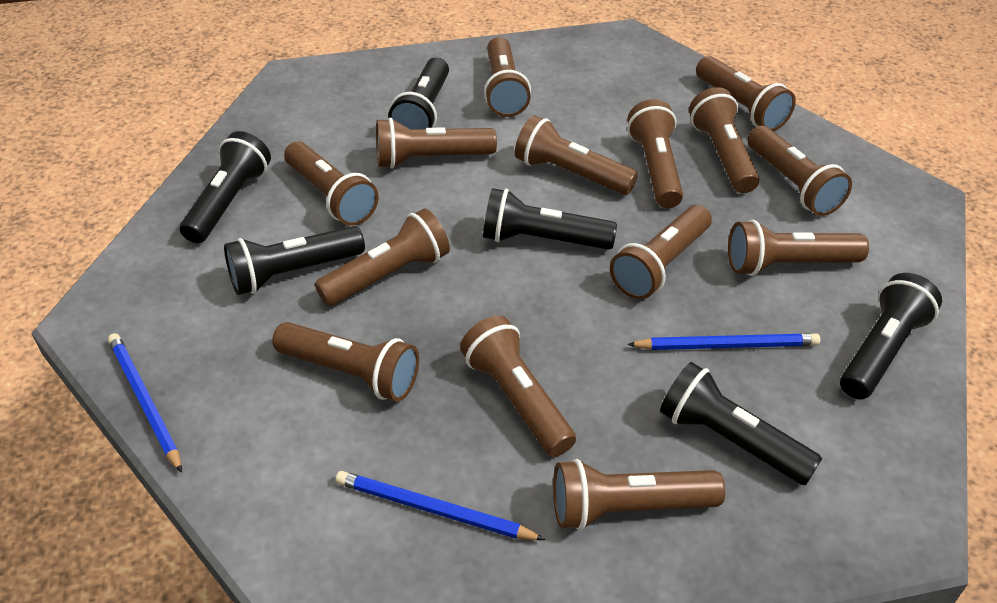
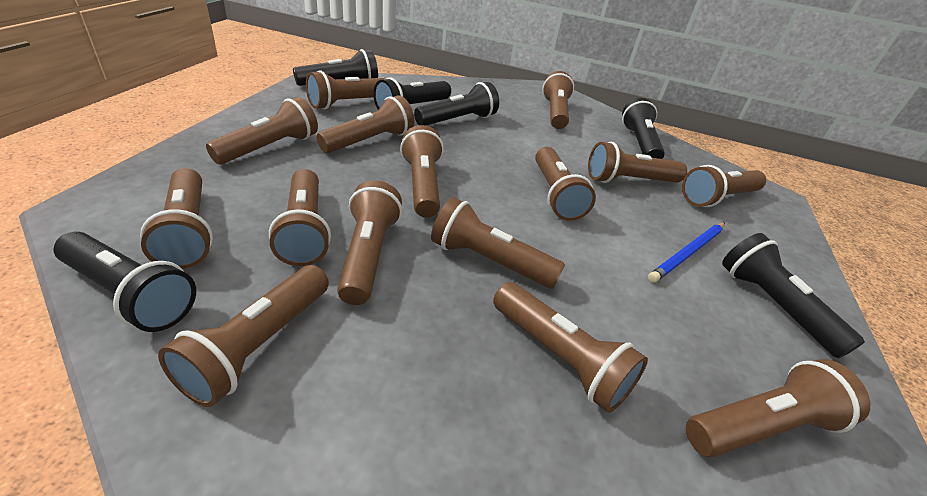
blue pencil: 3 -> 1
brown flashlight: 14 -> 15

